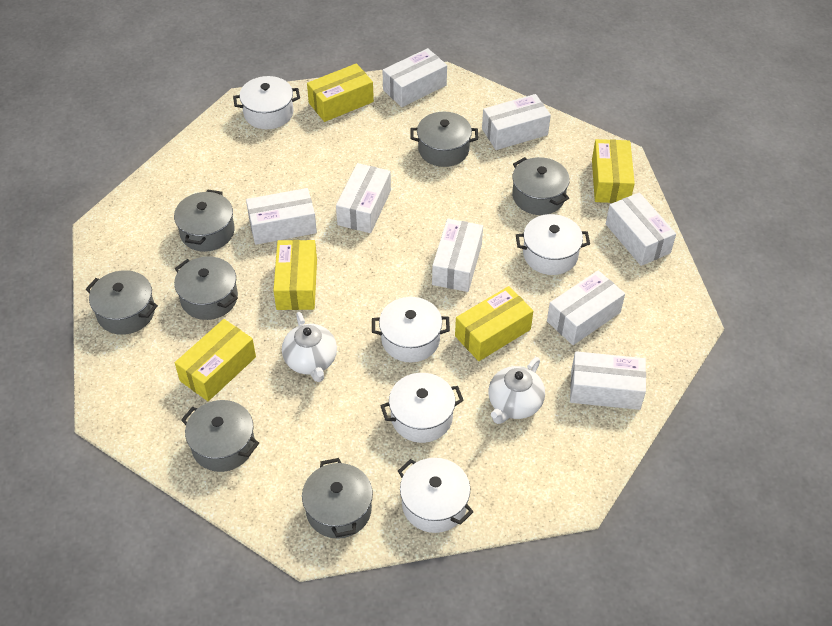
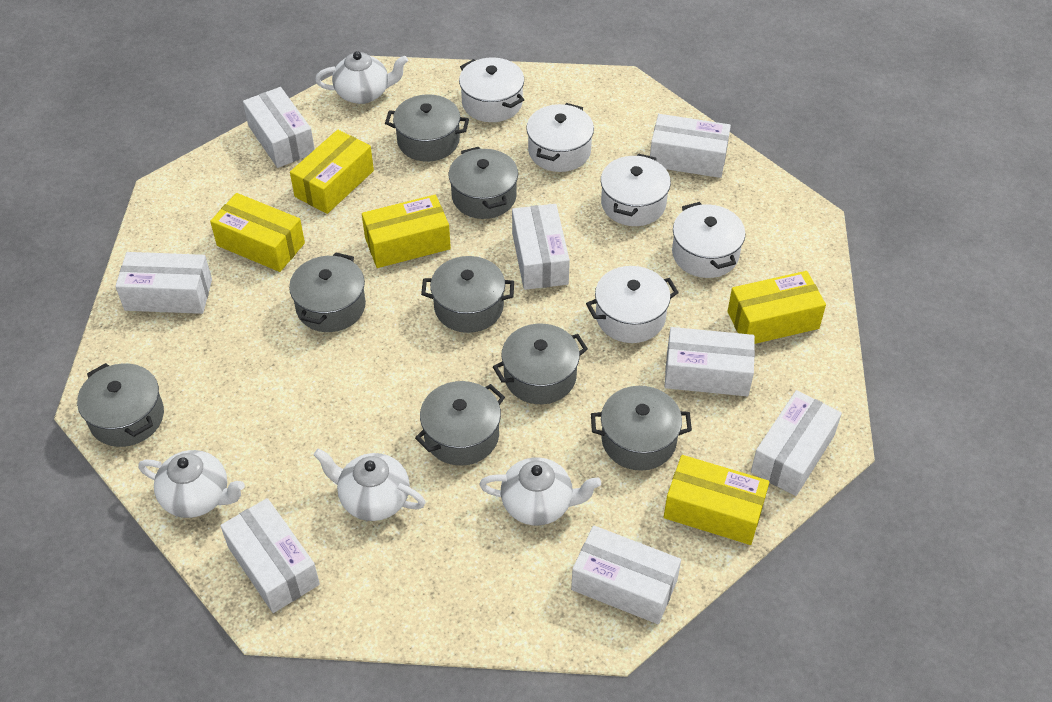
grey pot: 7 -> 8
white teapot: 2 -> 4

